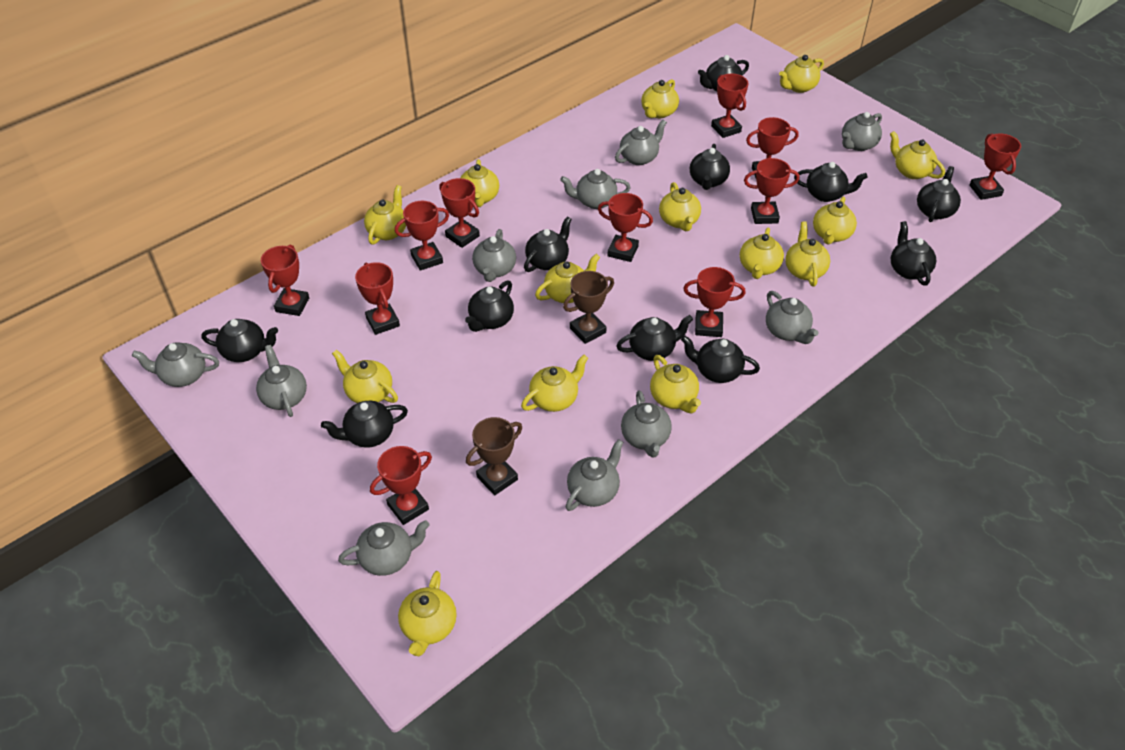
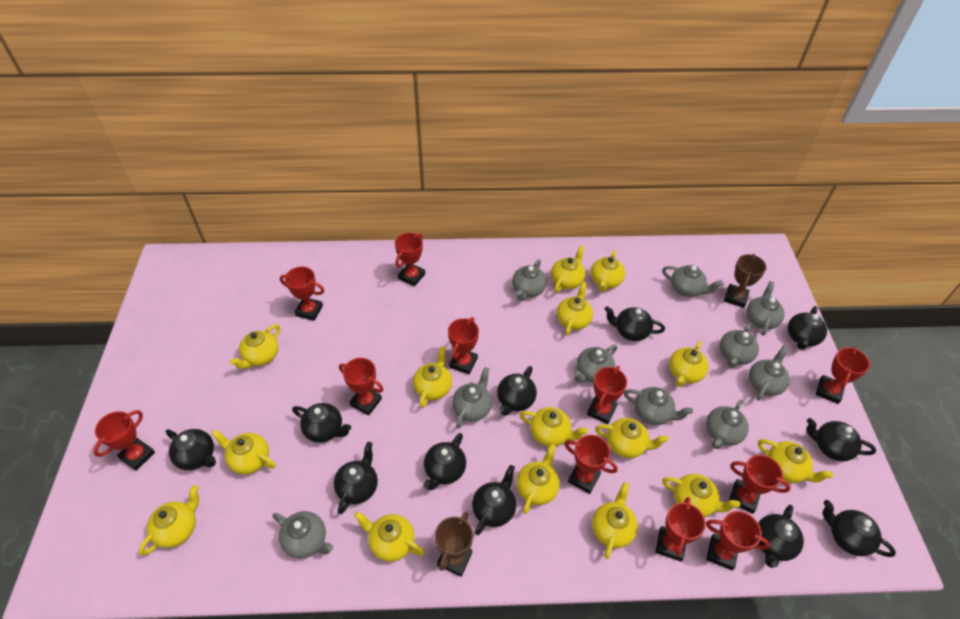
yellow teapot: 14 -> 15

